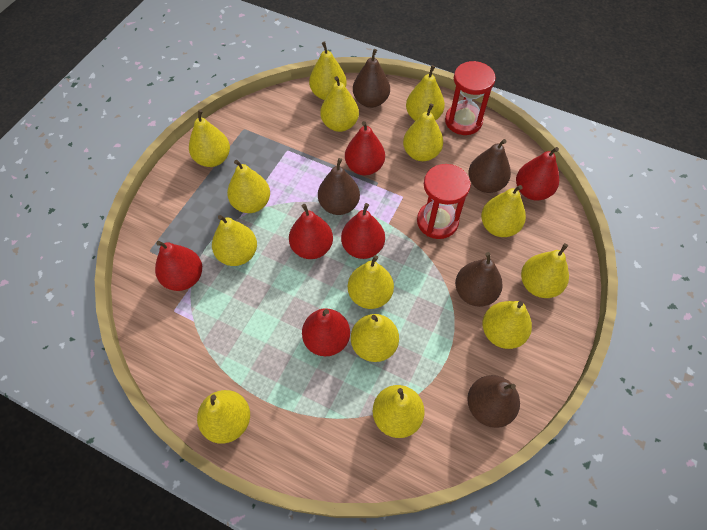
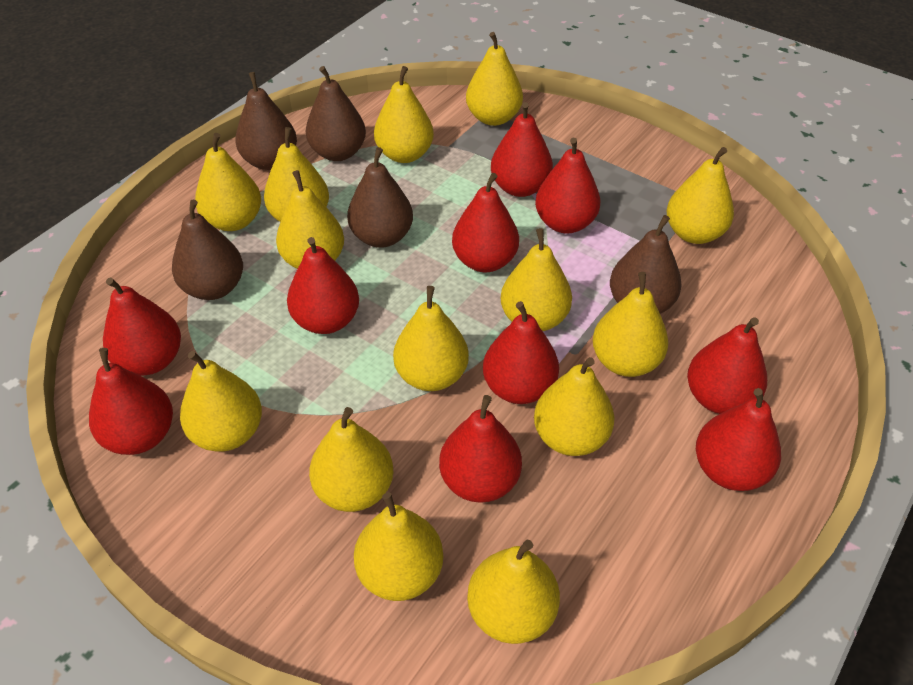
red hourglass: 2 -> 0
red pear: 6 -> 10

